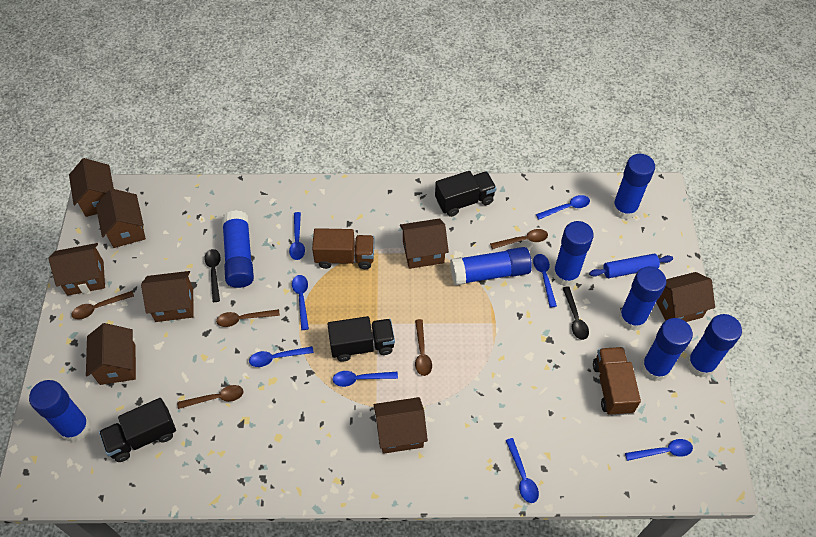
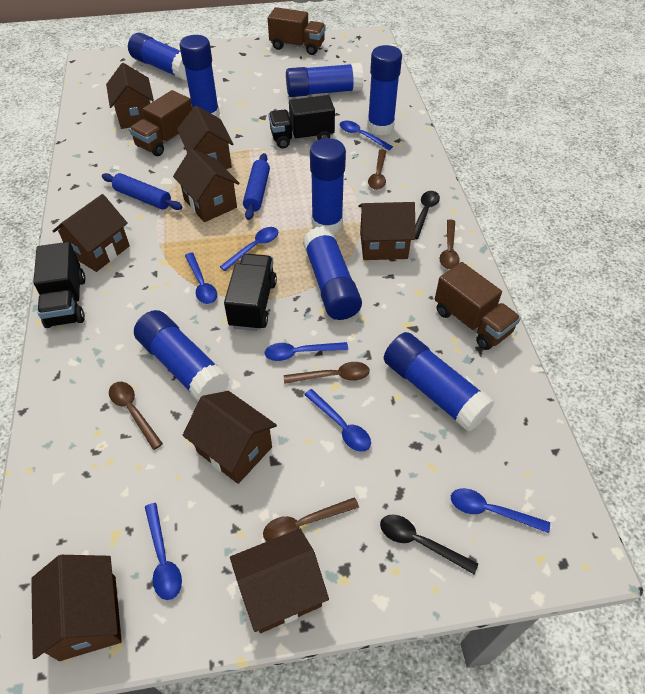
blue rolling pin: 1 -> 2
blue spoon: 8 -> 7
brown truck: 2 -> 3

